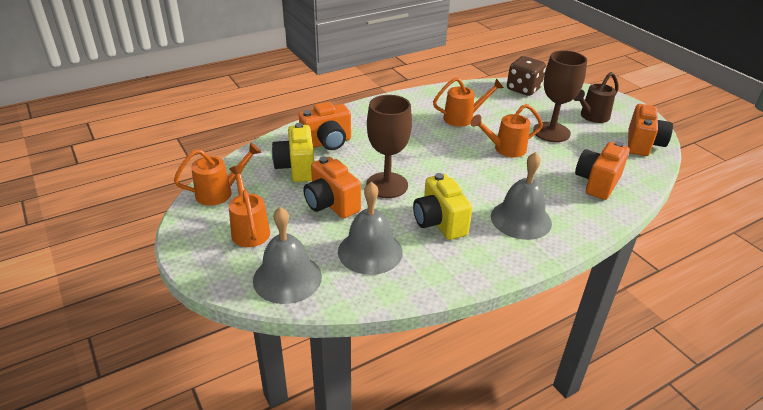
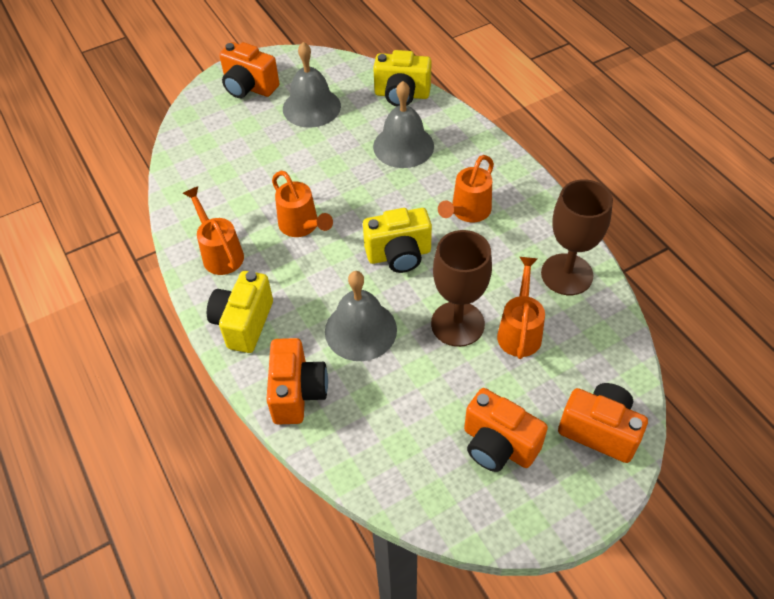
brown dice: 1 -> 0
brown watering can: 1 -> 0
yellow camera: 2 -> 3

